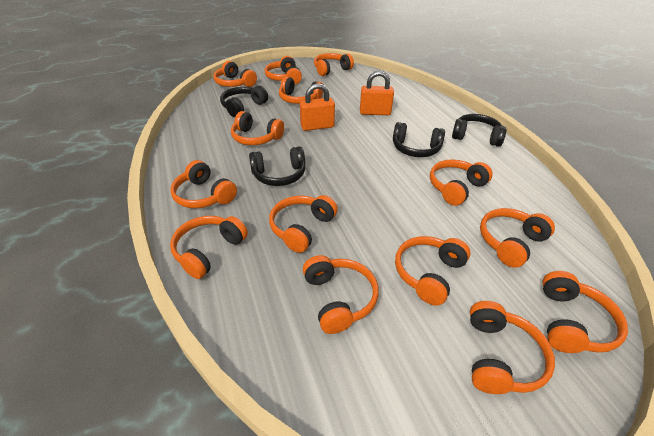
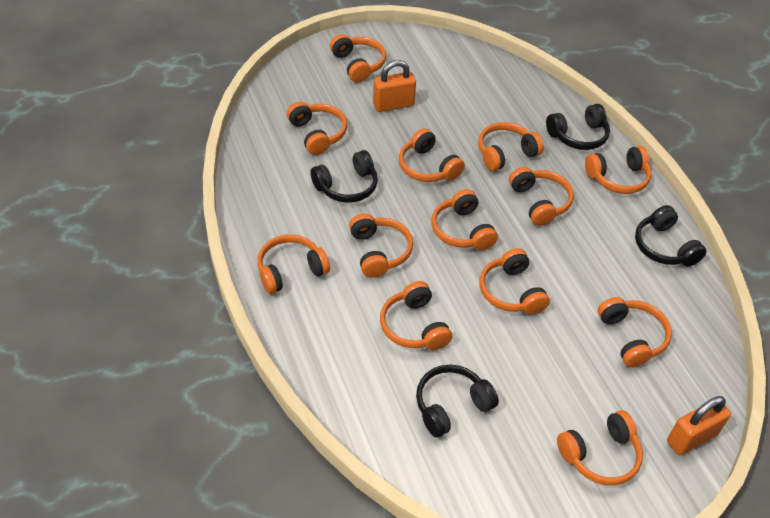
orange headphones: 14 -> 13

